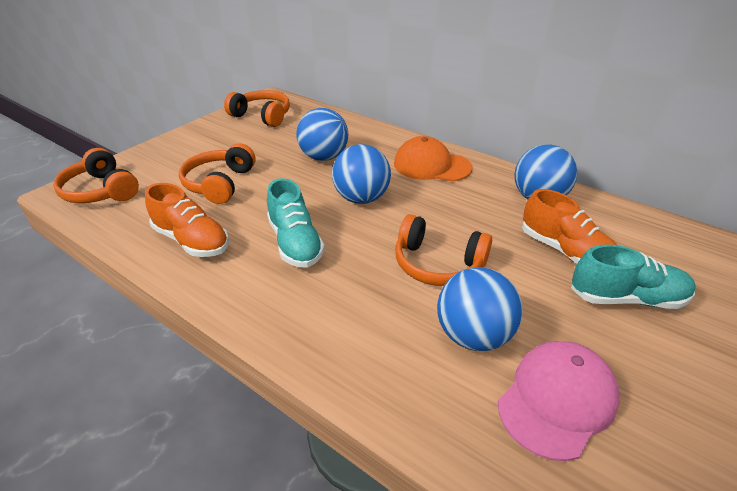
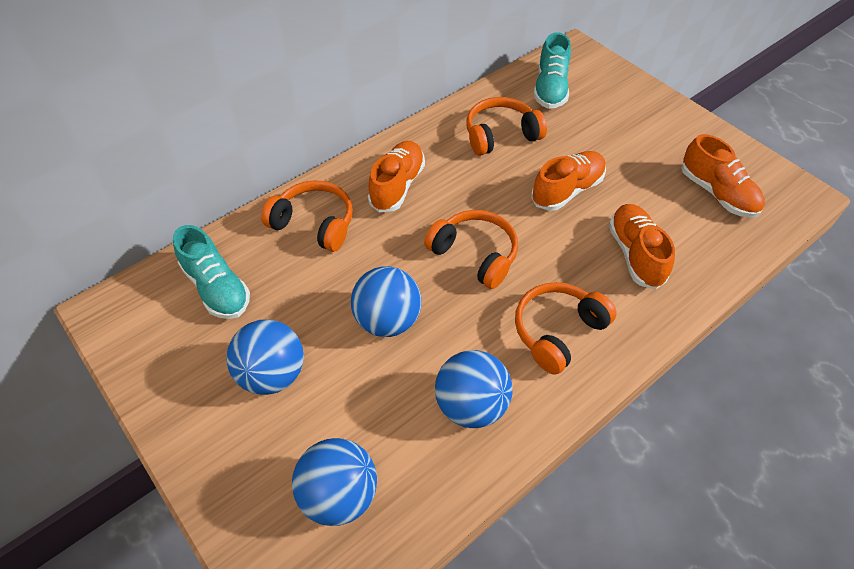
orange cap: 1 -> 0
orange shoe: 2 -> 4
pink cap: 1 -> 0

